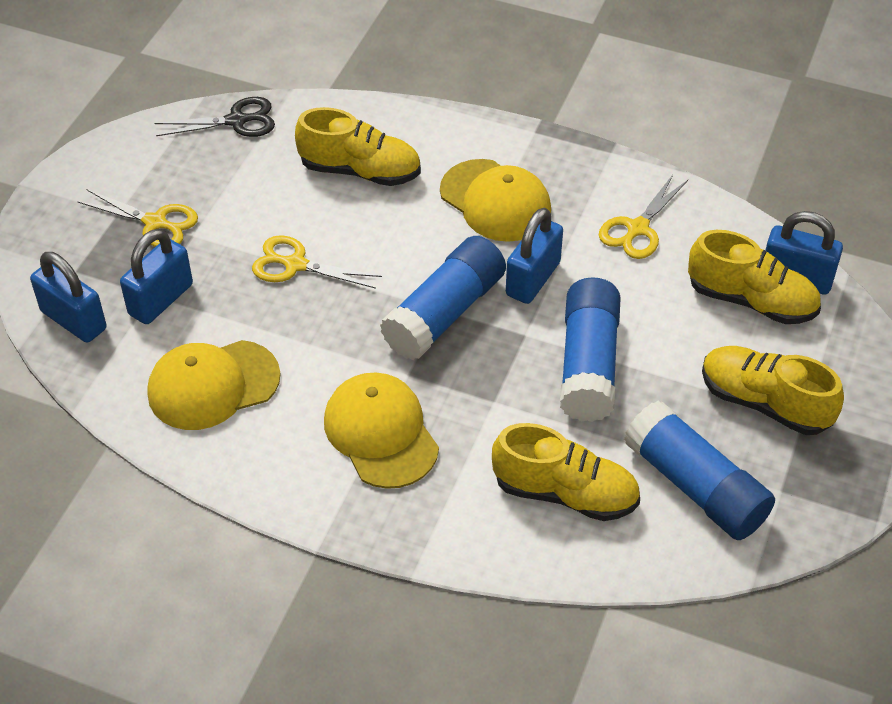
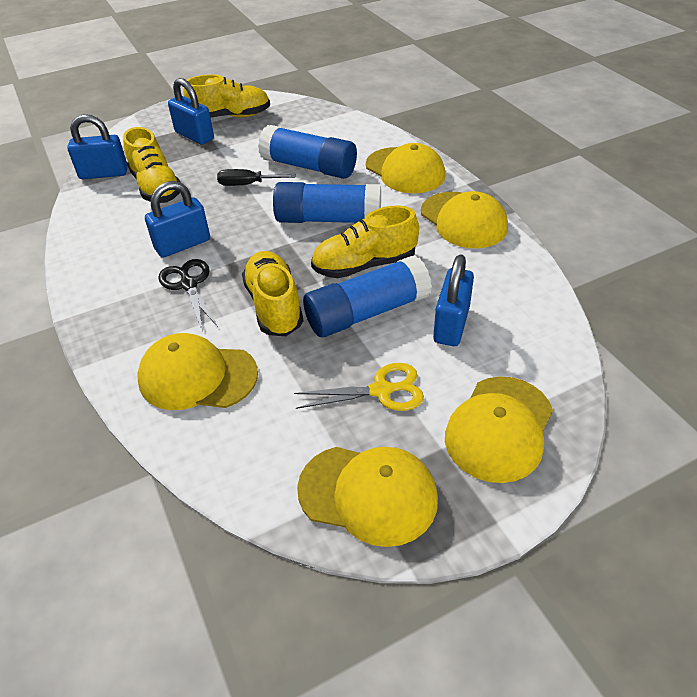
black screwdriver: 0 -> 1
yellow cap: 3 -> 5
yellow scissors: 3 -> 1

